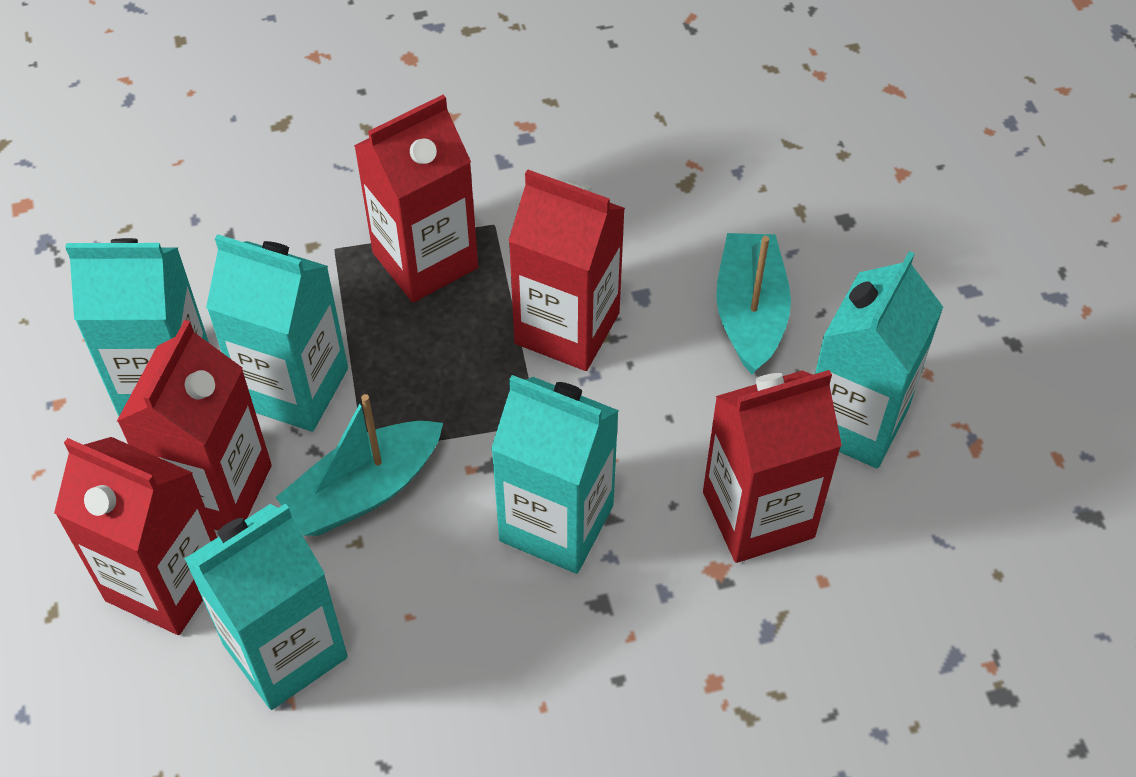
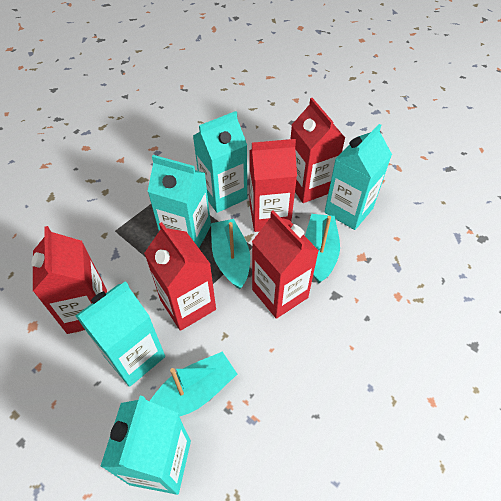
turquoise boat: 2 -> 3

